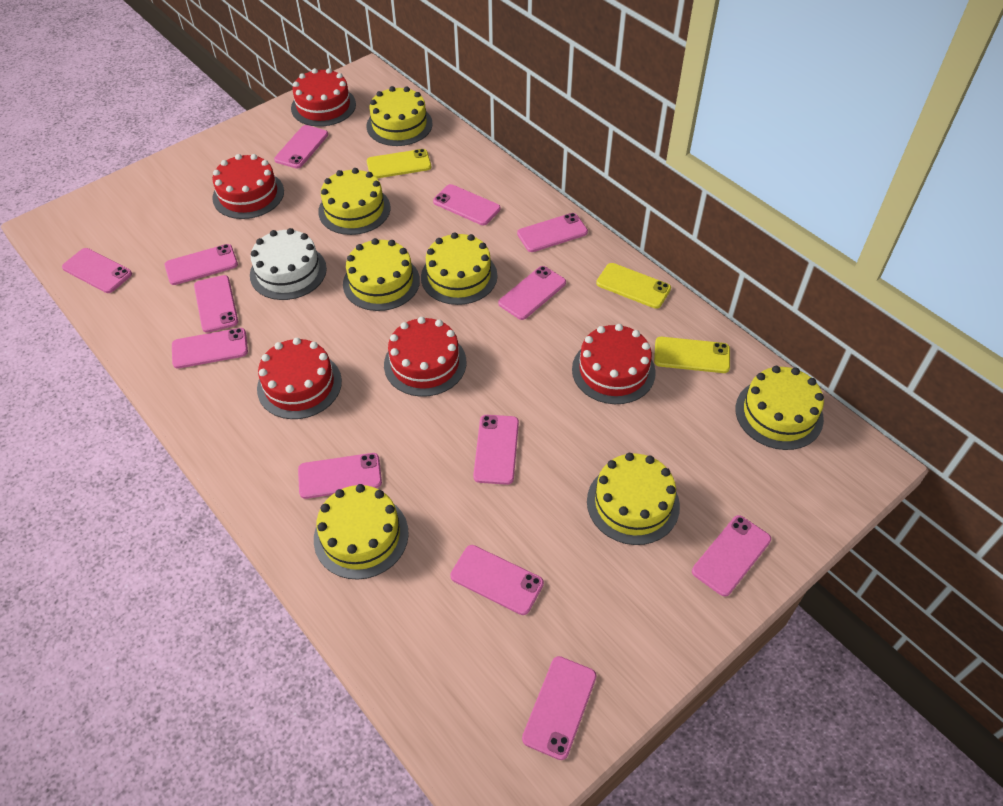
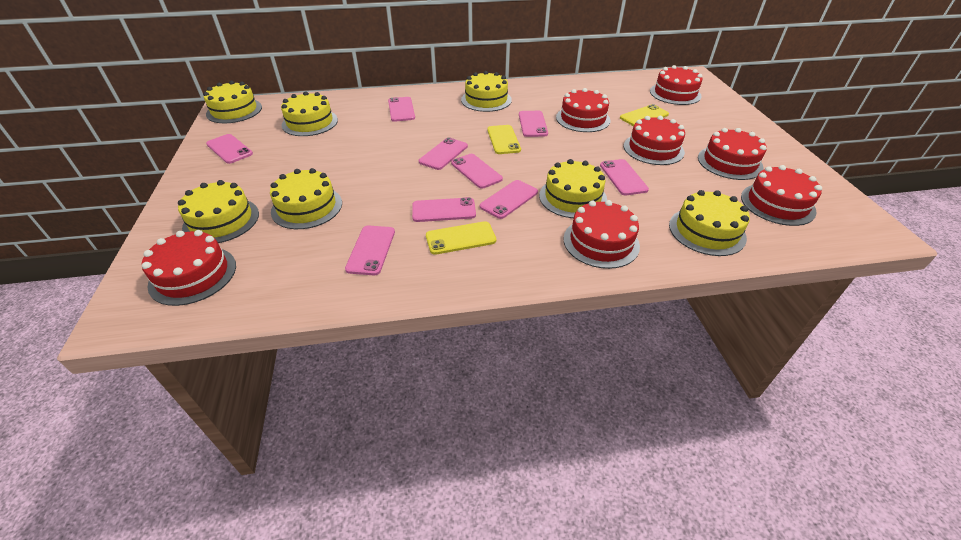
pink phone: 13 -> 9
red cake: 5 -> 7
white cake: 1 -> 0

